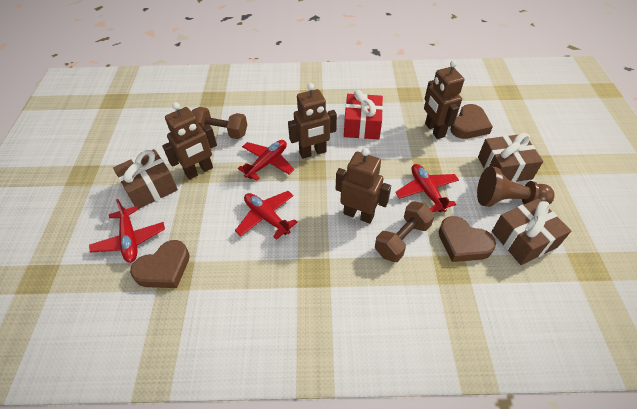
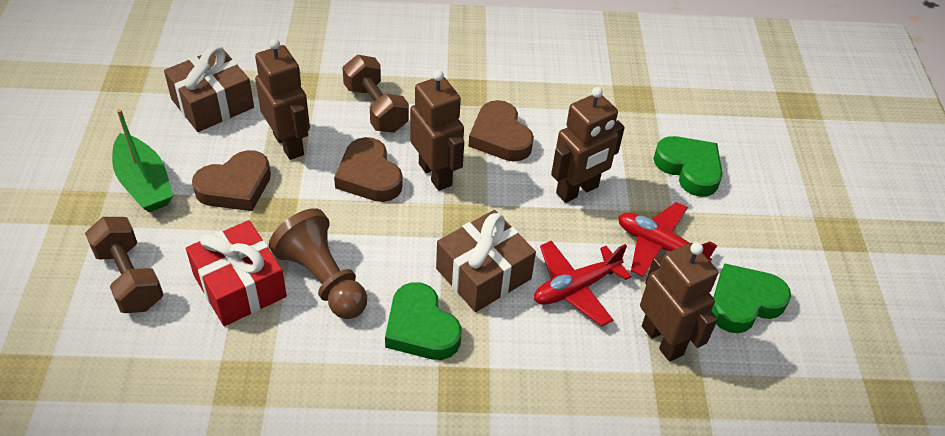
brown gift: 3 -> 2
green boat: 0 -> 1
green heart: 0 -> 3
red plane: 4 -> 2

